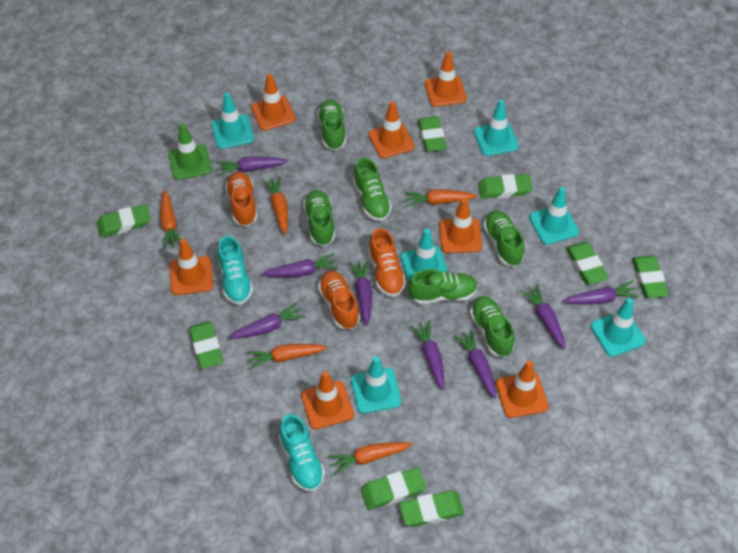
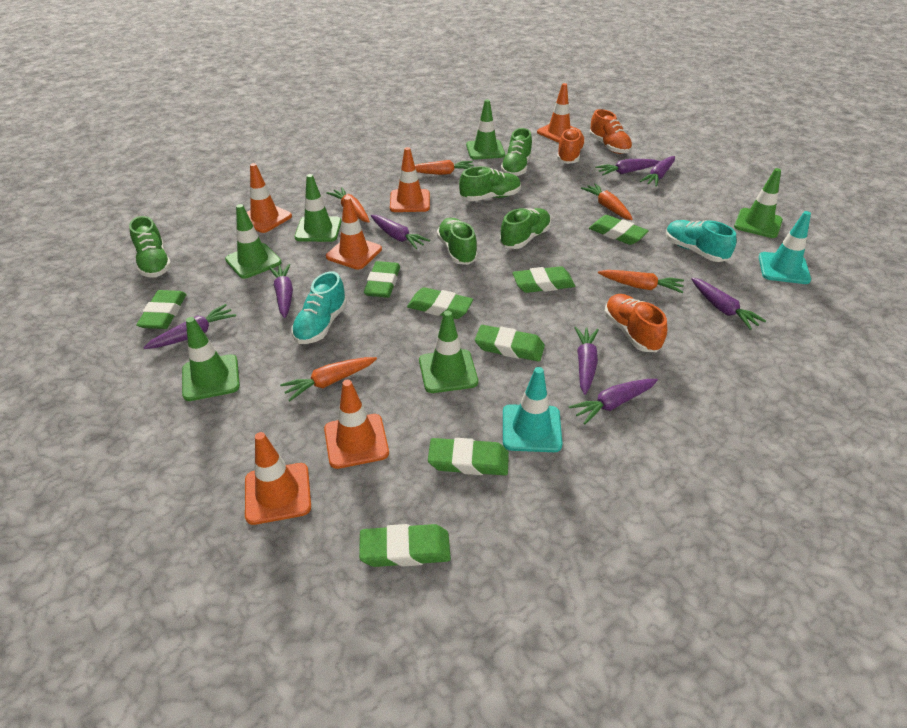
green shoe: 6 -> 5
green traffic cone: 1 -> 6
orange traffic cone: 7 -> 6
turquoise traffic cone: 6 -> 2

